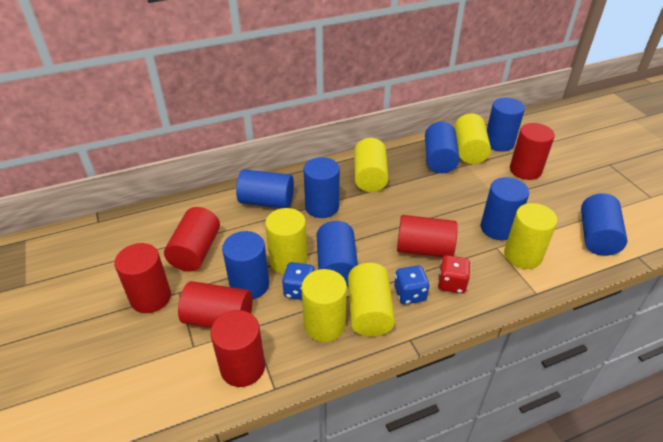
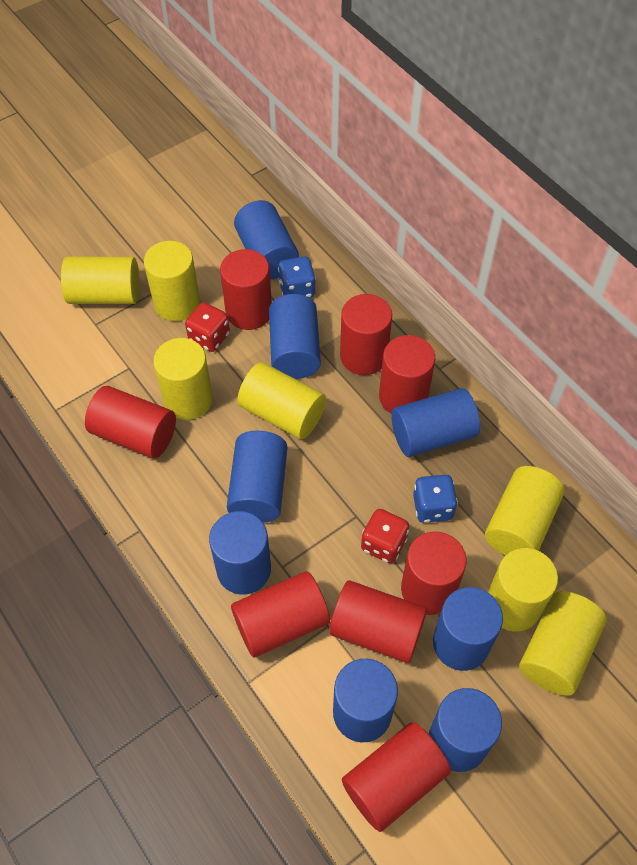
red cylinder: 6 -> 8
red dice: 1 -> 2
yellow cylinder: 6 -> 7

